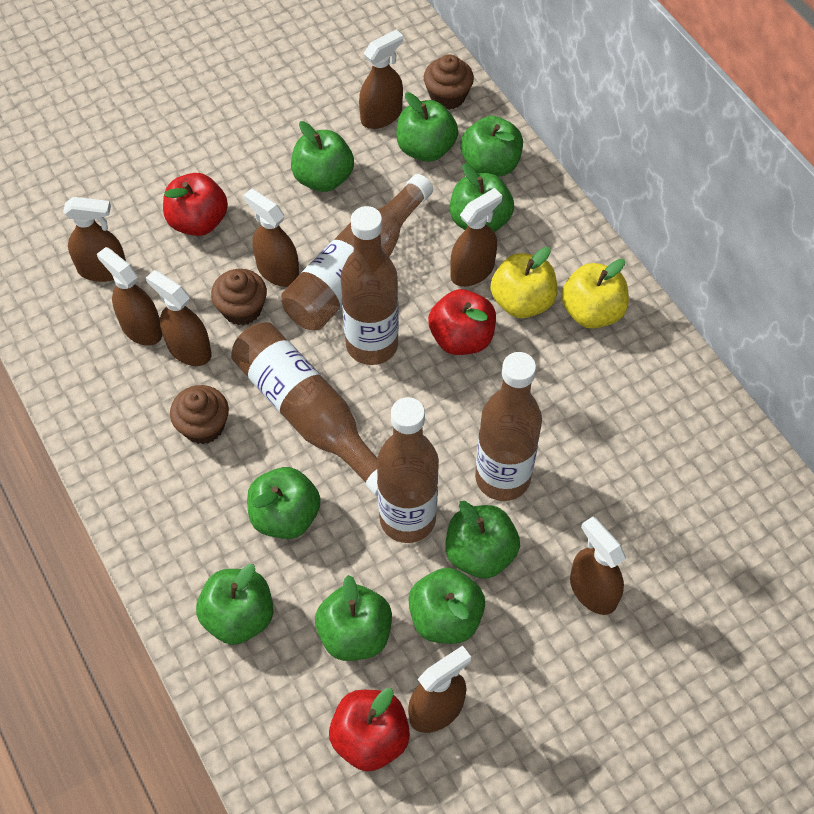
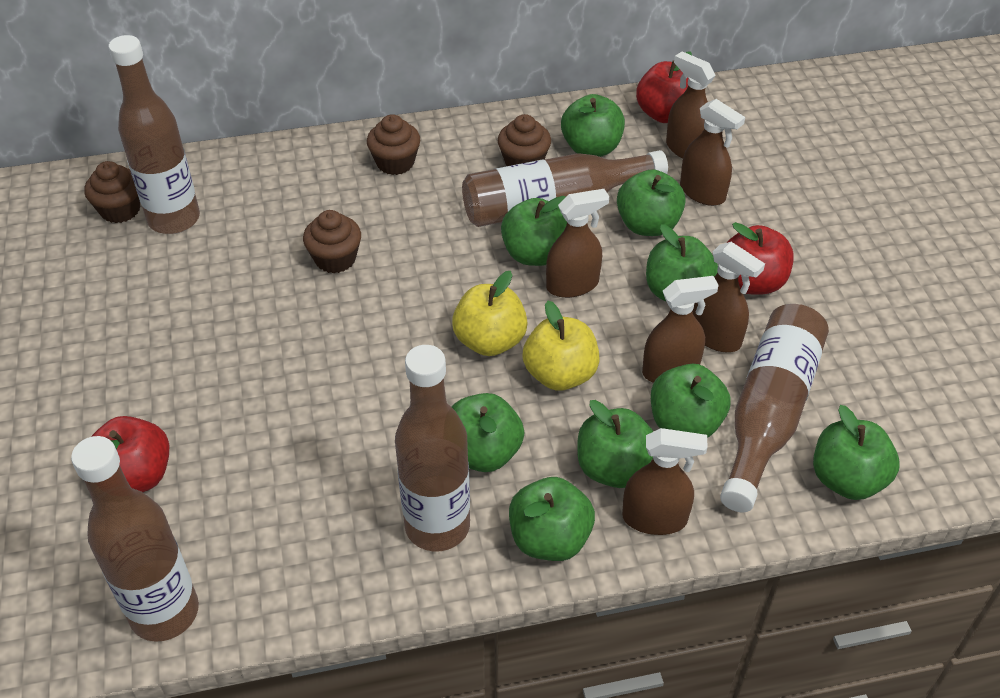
brown cupcake: 3 -> 4
brown spray bottle: 8 -> 6

